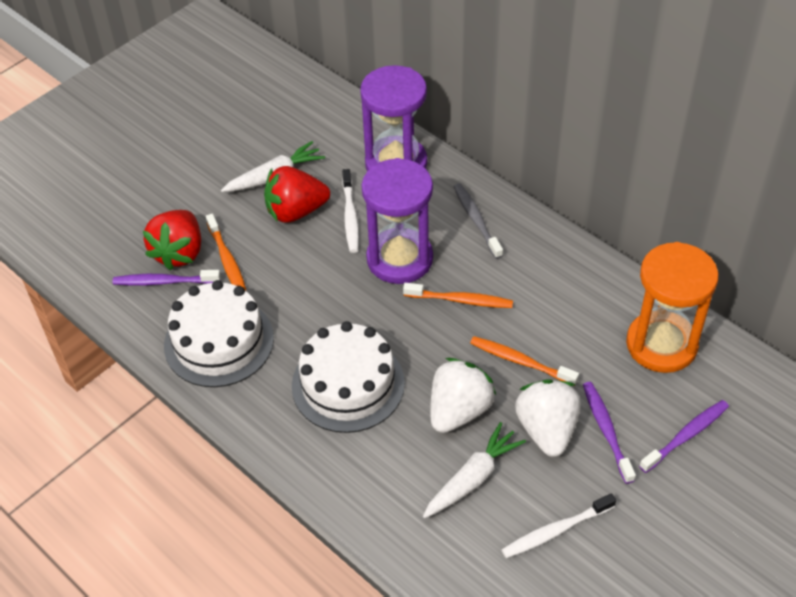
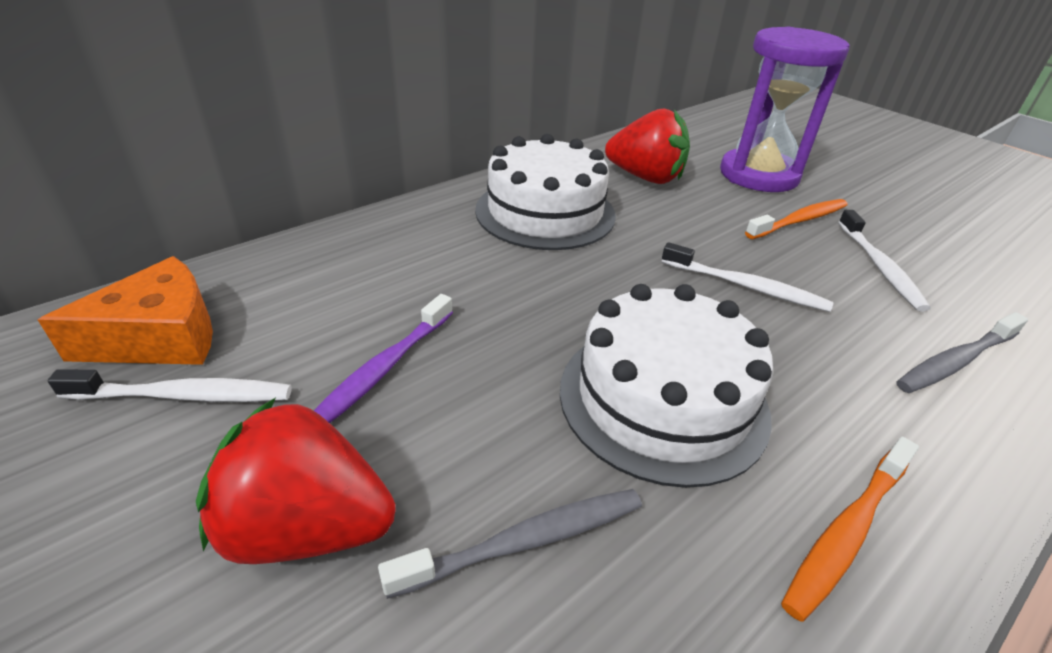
grey toothbrush: 1 -> 2
orange cheese: 0 -> 1
orange hourglass: 1 -> 0
orange toothbrush: 3 -> 2
purple hourglass: 2 -> 1
purple toothbrush: 3 -> 1
white carrot: 2 -> 0
white strawberry: 2 -> 0
white toothbrush: 2 -> 3

